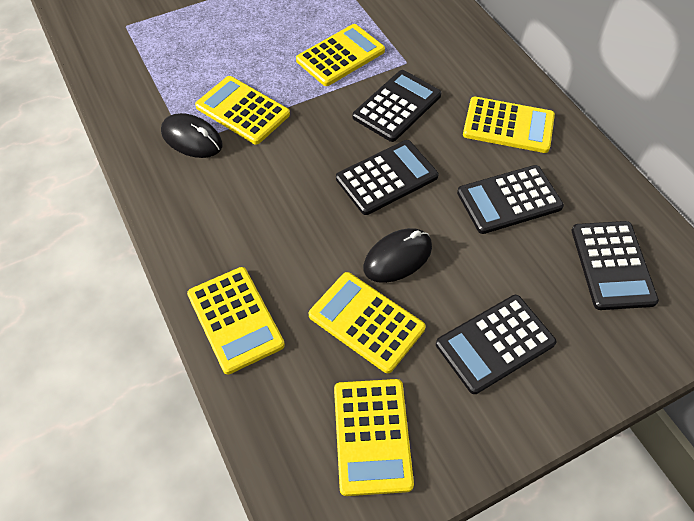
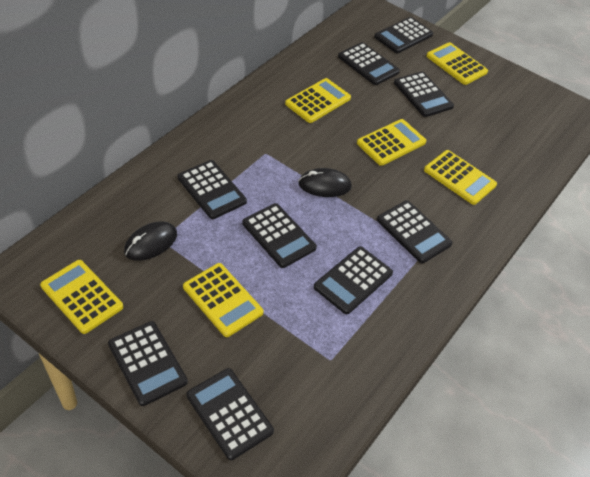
black calculator: 5 -> 9

